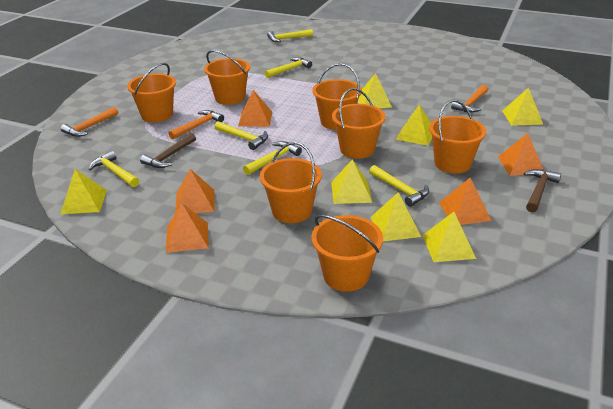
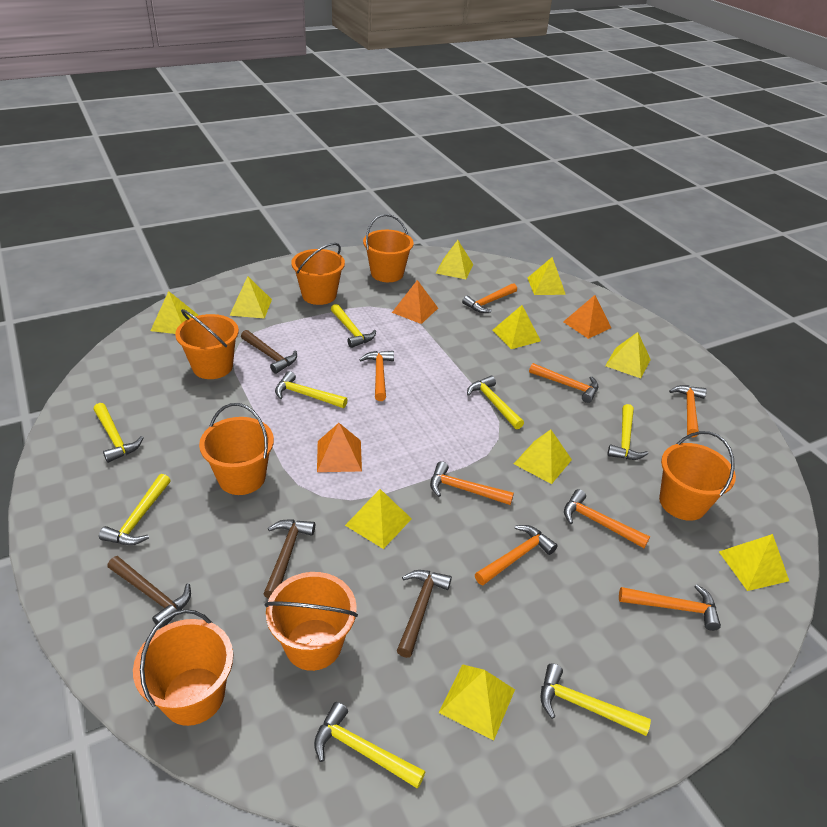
brown hammer: 2 -> 4
orange hammer: 3 -> 8
orange pyramid: 5 -> 3
yellow hammer: 6 -> 8
yellow pyramid: 7 -> 10

